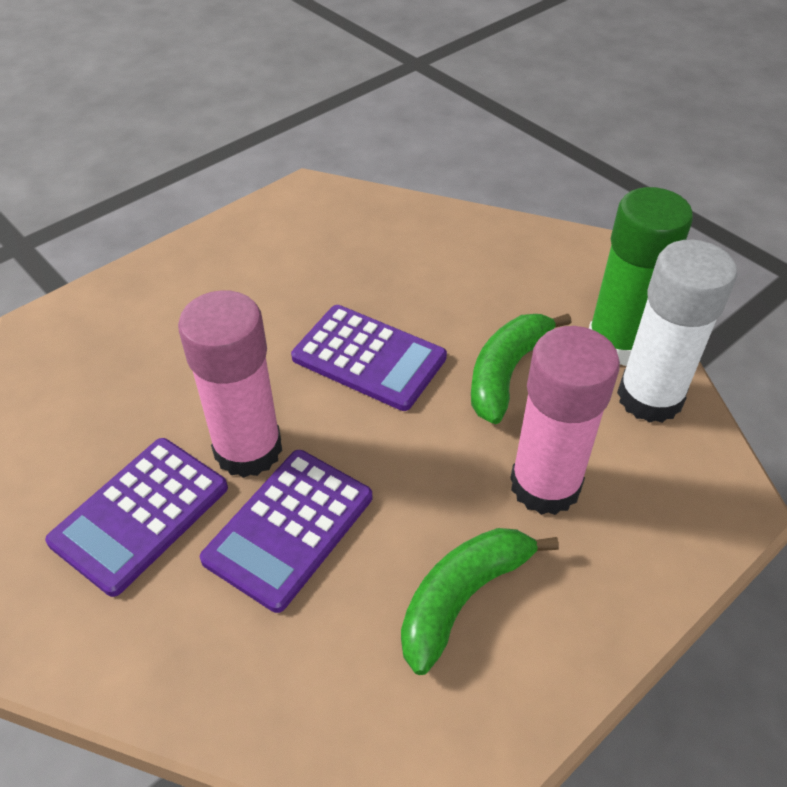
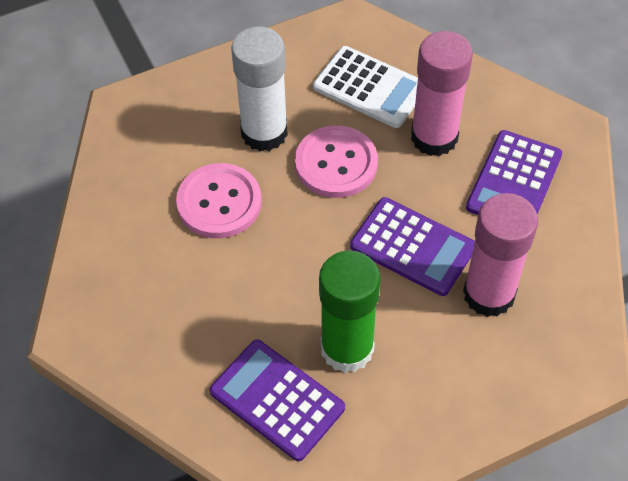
green banana: 2 -> 0
pink button: 0 -> 2
white calculator: 0 -> 1

